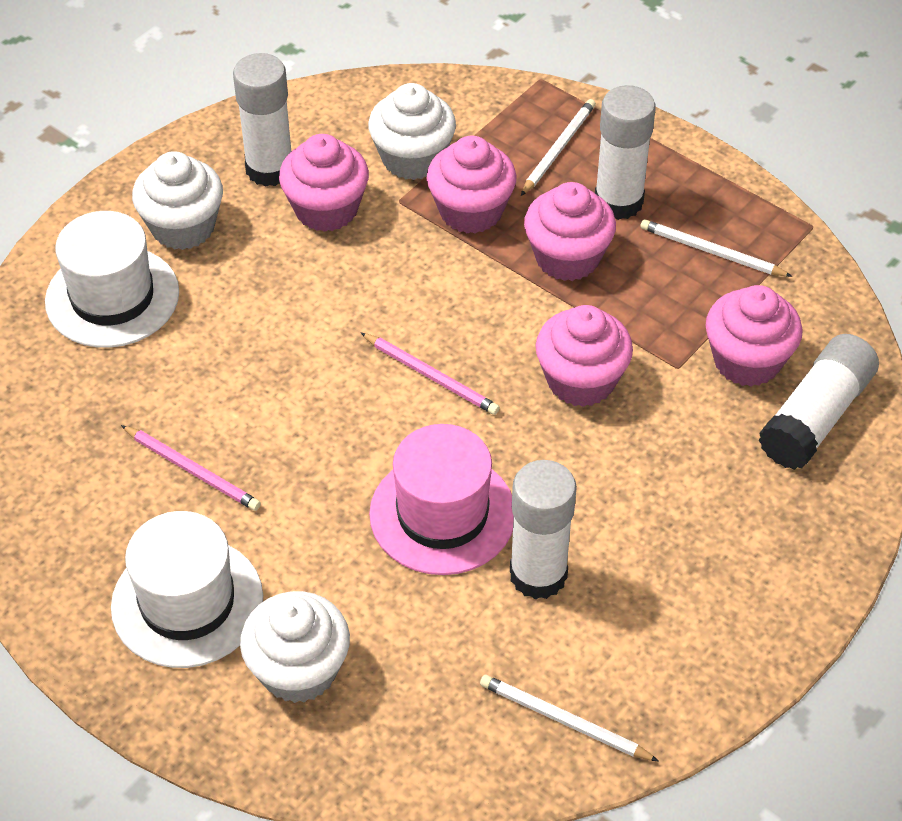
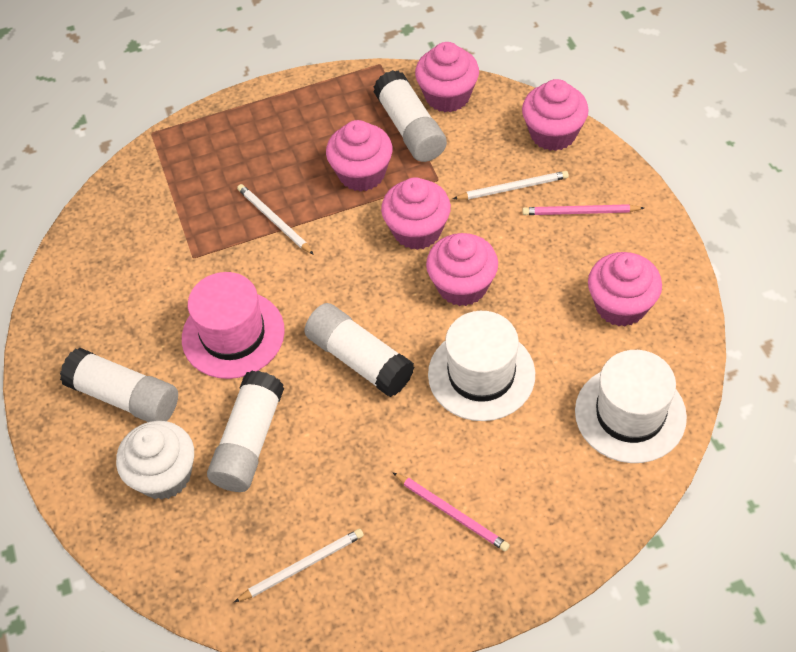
pink cupcake: 5 -> 6
white cupcake: 3 -> 1

